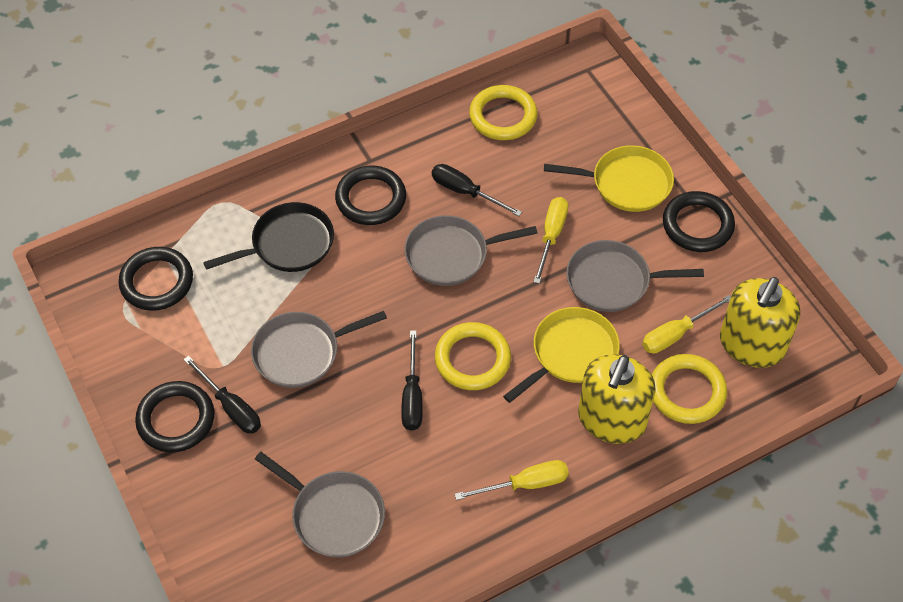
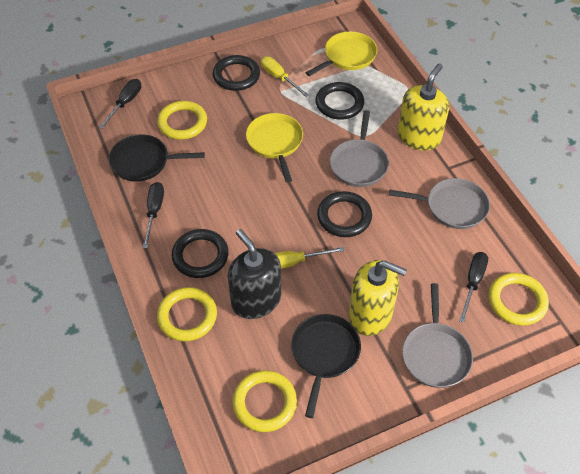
black pan: 1 -> 2
black soap dispenser: 0 -> 1
grey pan: 4 -> 3
yellow ring: 3 -> 4
yellow screwdriver: 3 -> 2

